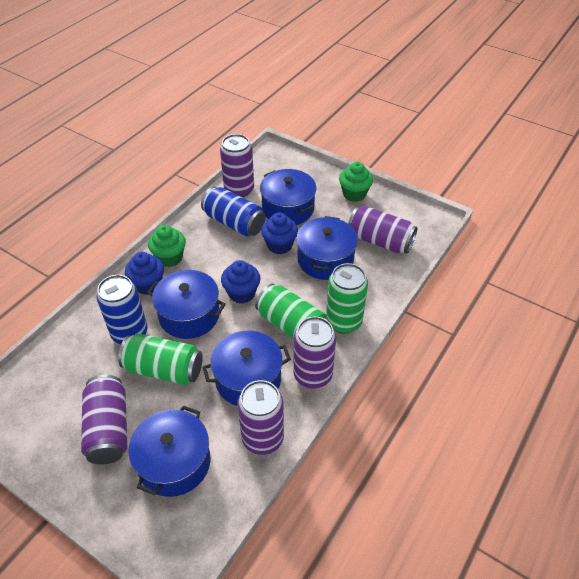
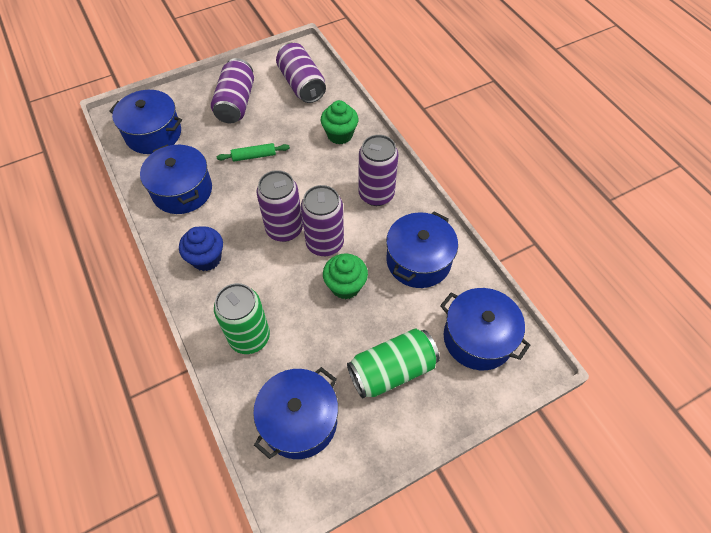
blue can: 2 -> 0
blue cupcake: 3 -> 1
green can: 3 -> 2
green rolling pin: 0 -> 1

